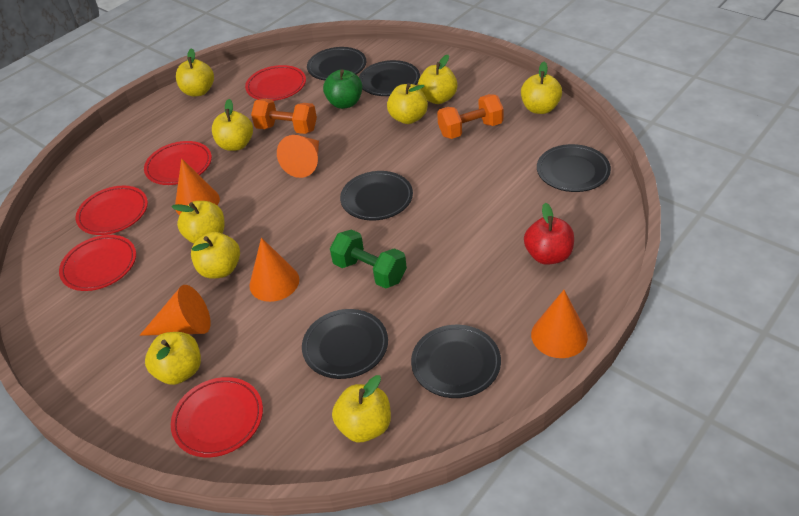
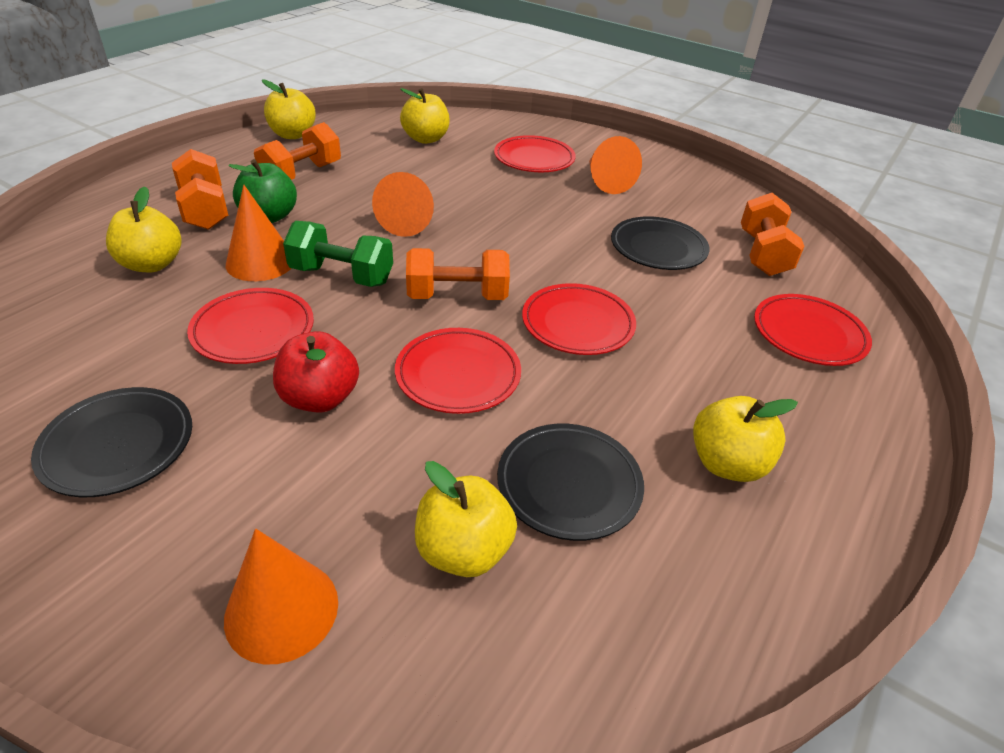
black plate: 6 -> 3
orange cone: 5 -> 4
orange dumbbell: 2 -> 4
yellow apple: 9 -> 5

